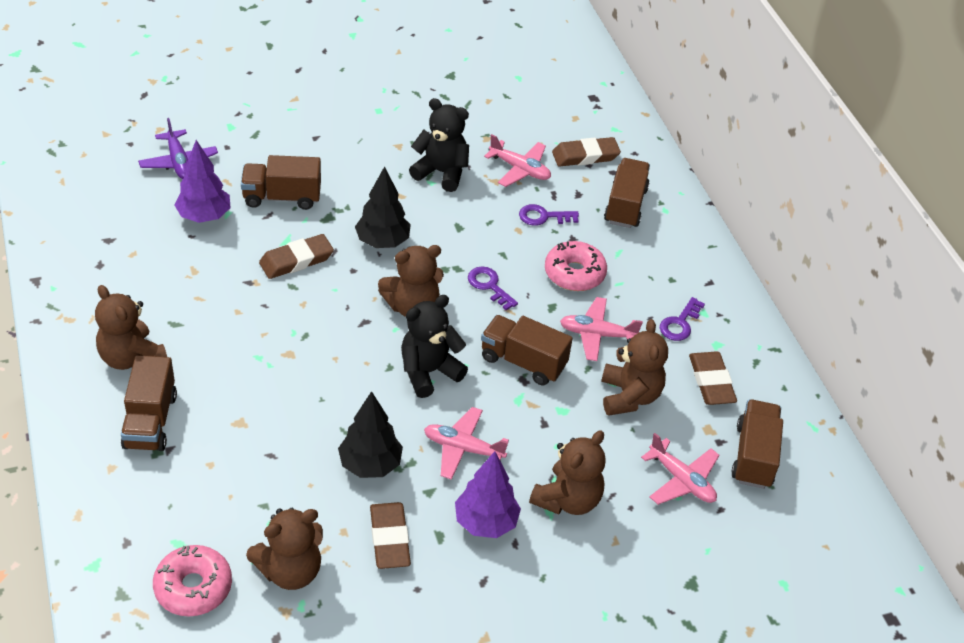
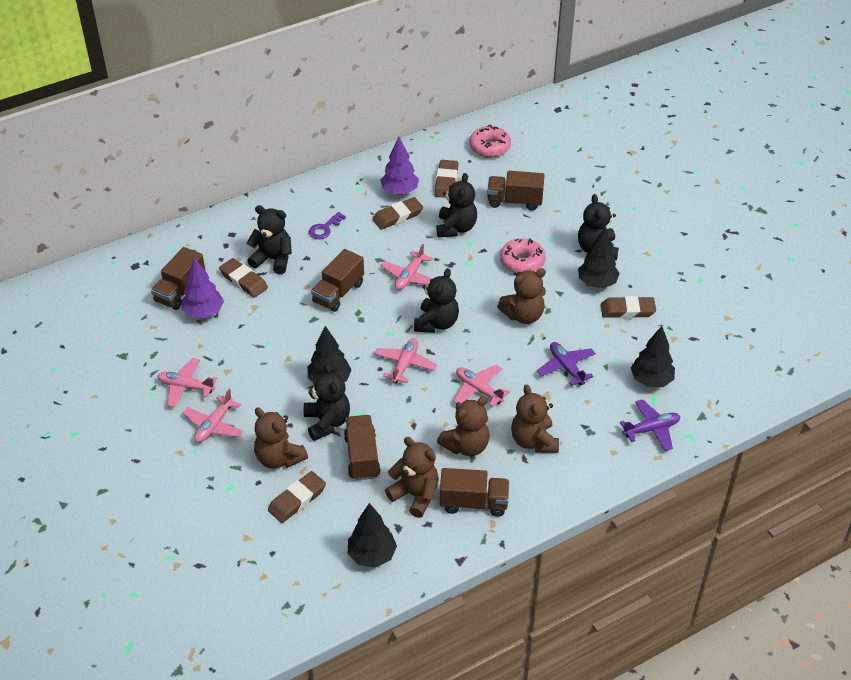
black teddy bear: 2 -> 5
black tree: 2 -> 4
brown eraser: 4 -> 5
pink plane: 4 -> 5
purple key: 3 -> 1
purple plane: 1 -> 2

